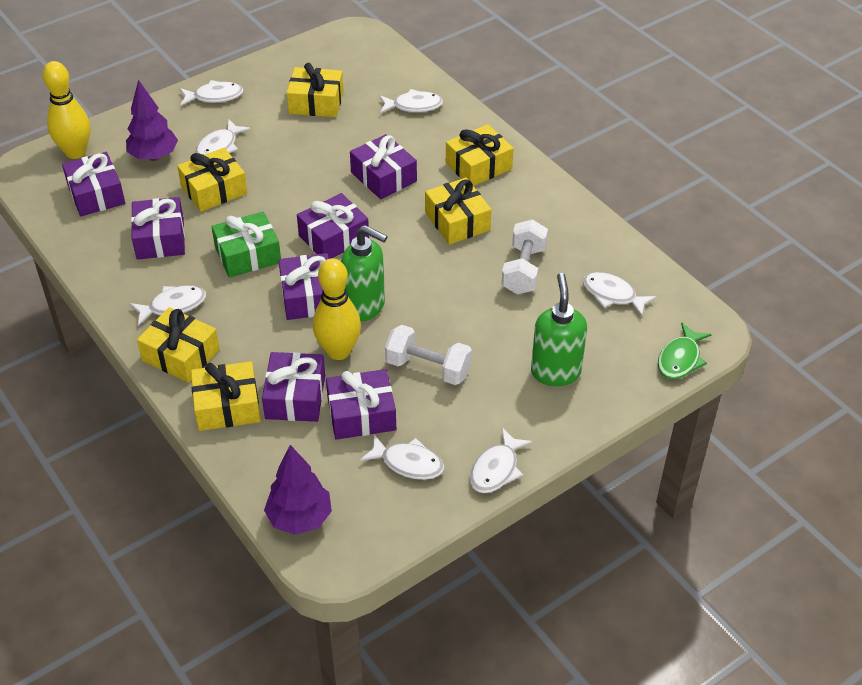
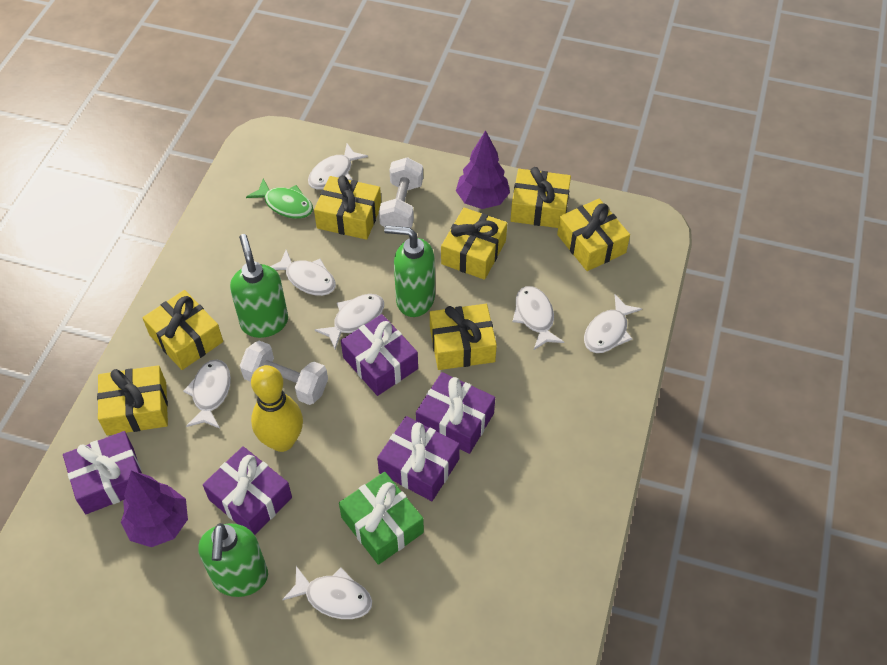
green soap dispenser: 2 -> 3
purple gift: 7 -> 5
yellow bowling pin: 2 -> 1
yellow gift: 6 -> 7

